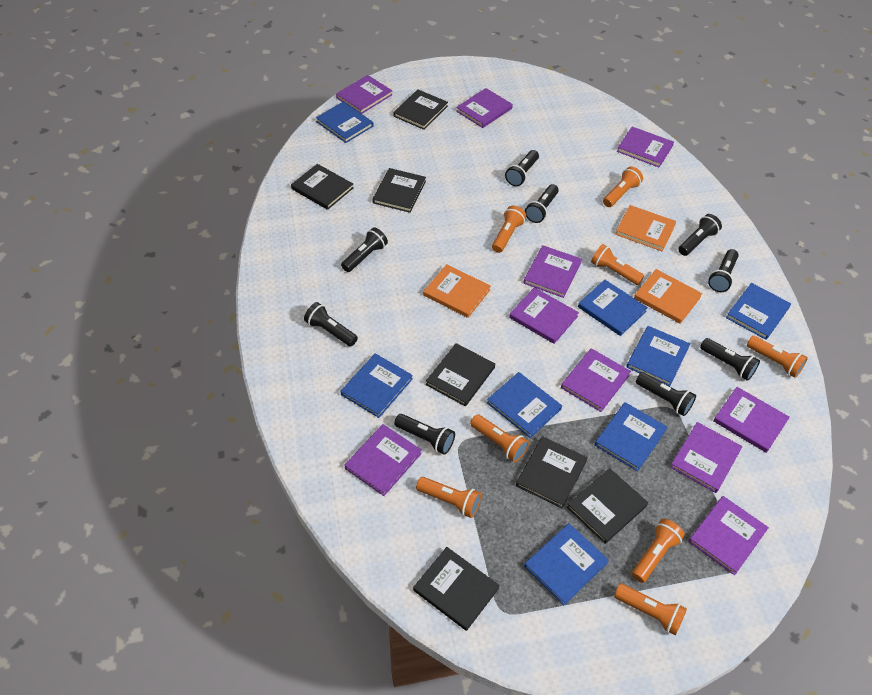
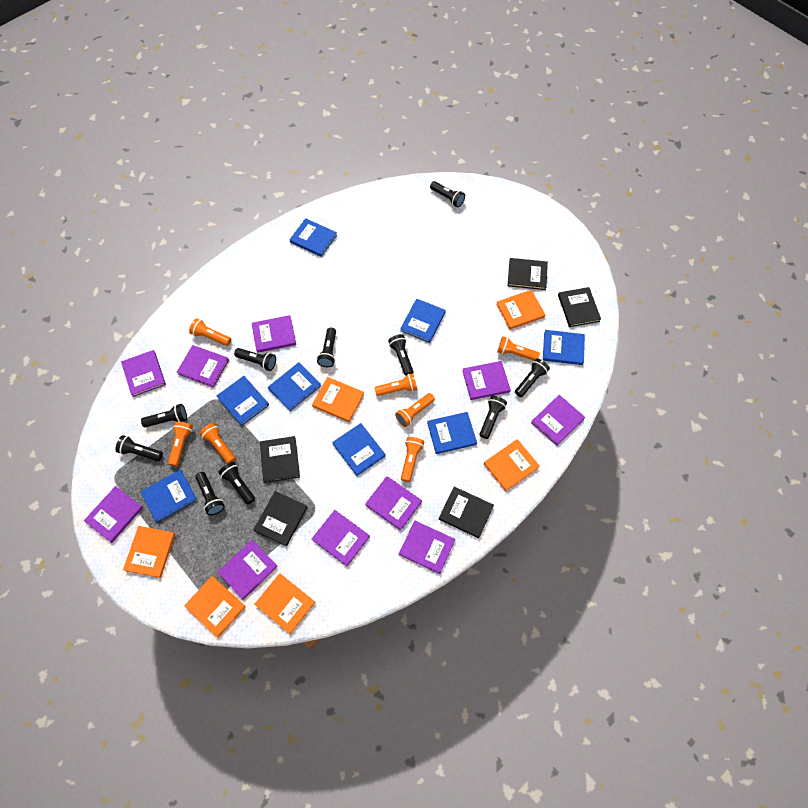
black book: 7 -> 5
black flashlight: 9 -> 10
orange book: 3 -> 6
orange flashlight: 8 -> 7

